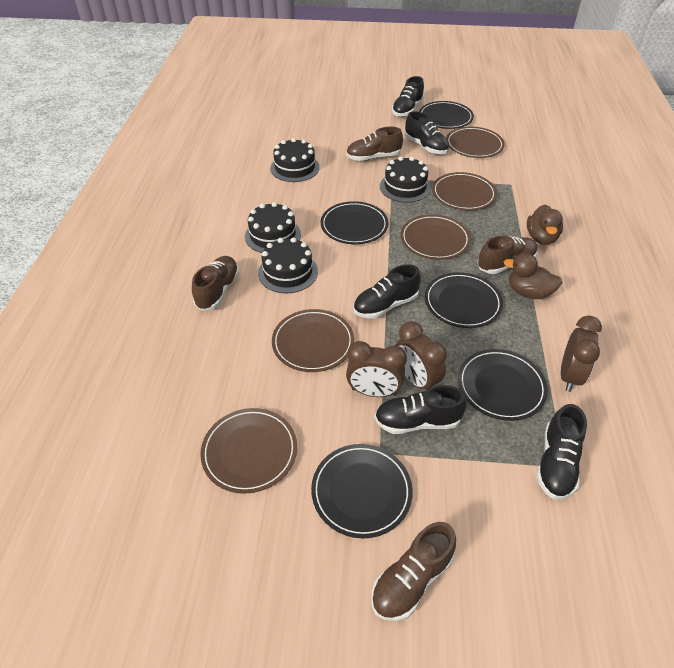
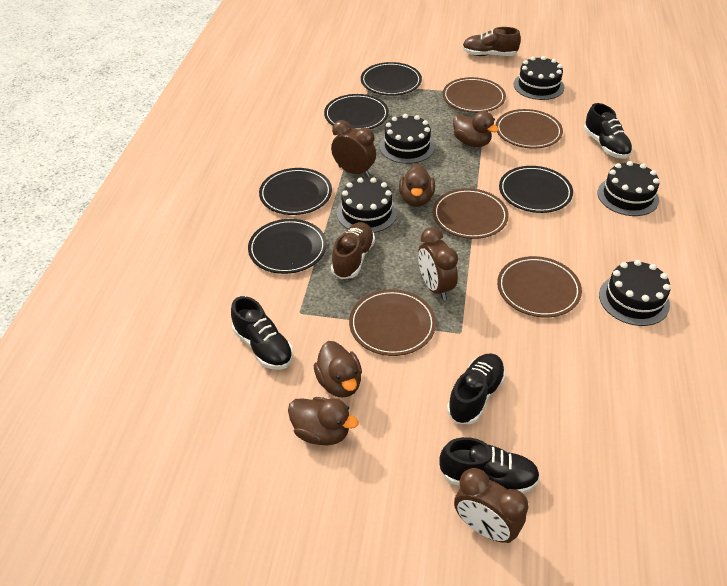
black cake: 4 -> 5
black shoe: 5 -> 4
brown duck: 2 -> 4
brown shoe: 4 -> 2

